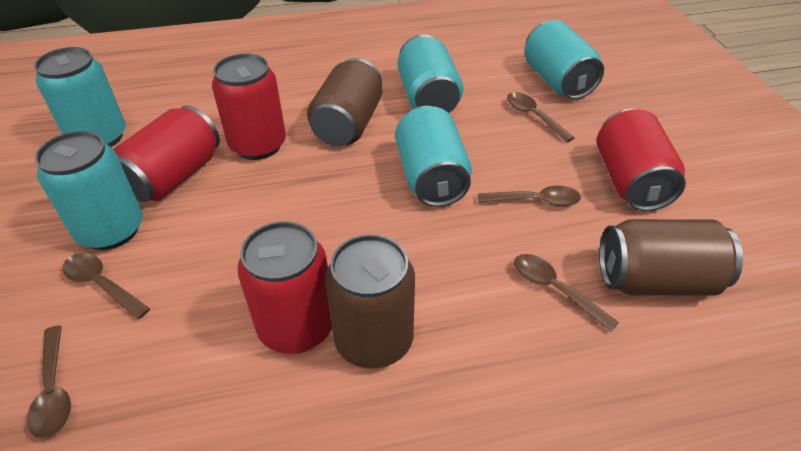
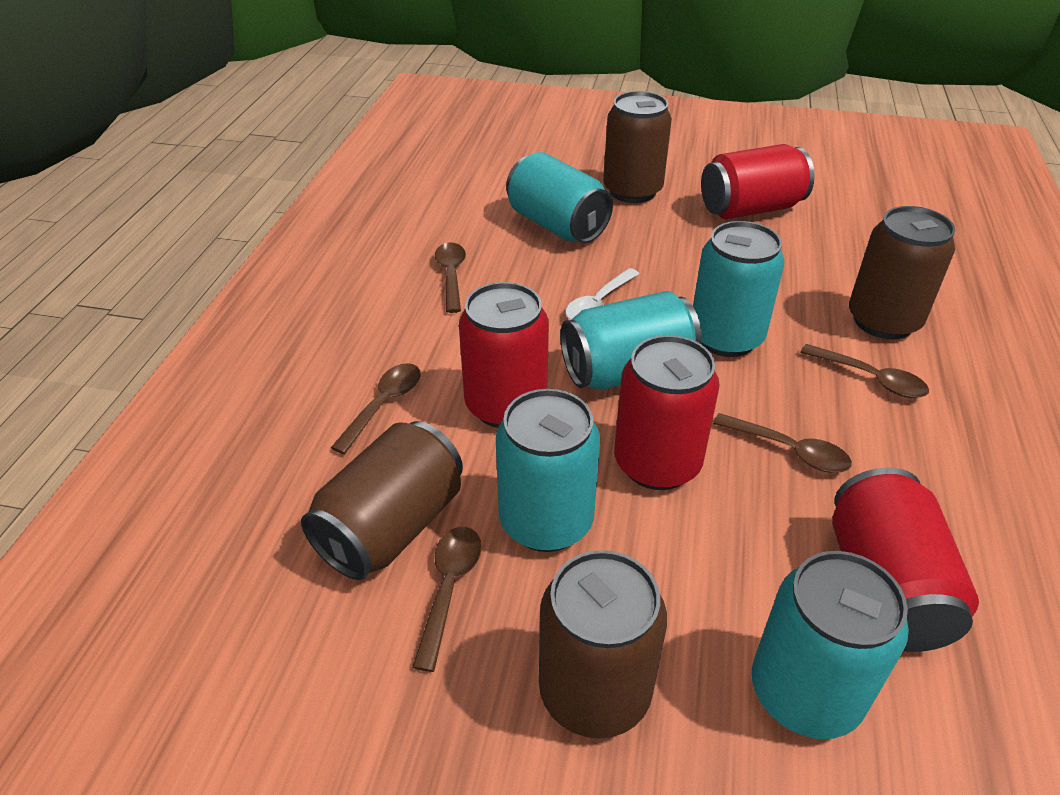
brown can: 3 -> 4
white spoon: 0 -> 1

